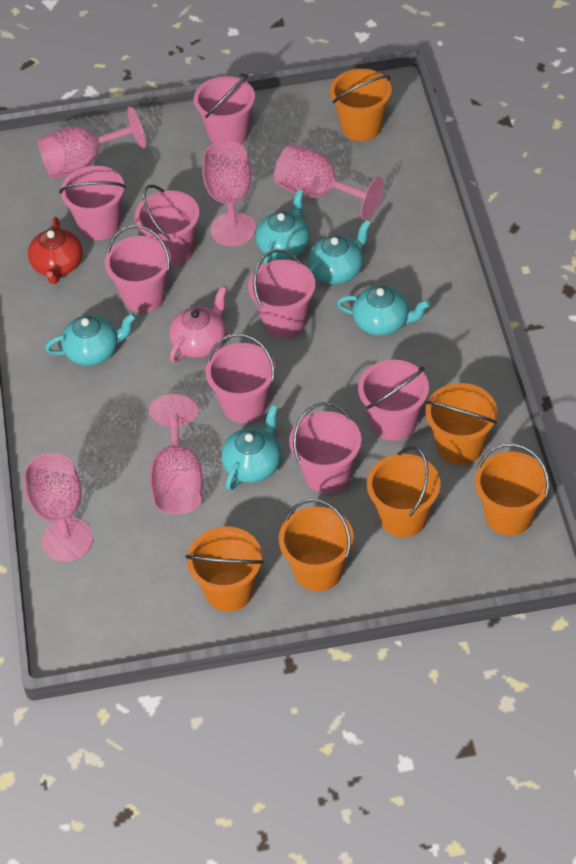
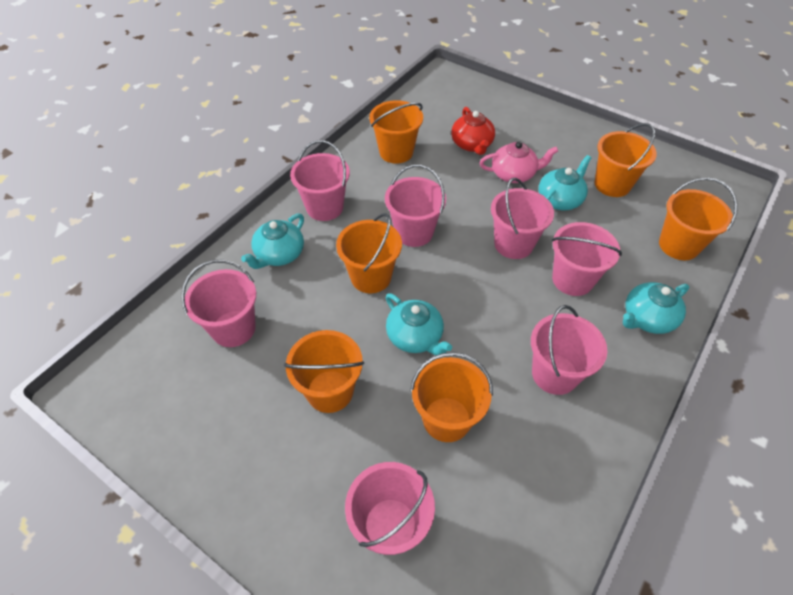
pink bucket: 8 -> 7
pink goblet: 5 -> 0
turquoise teapot: 5 -> 4

